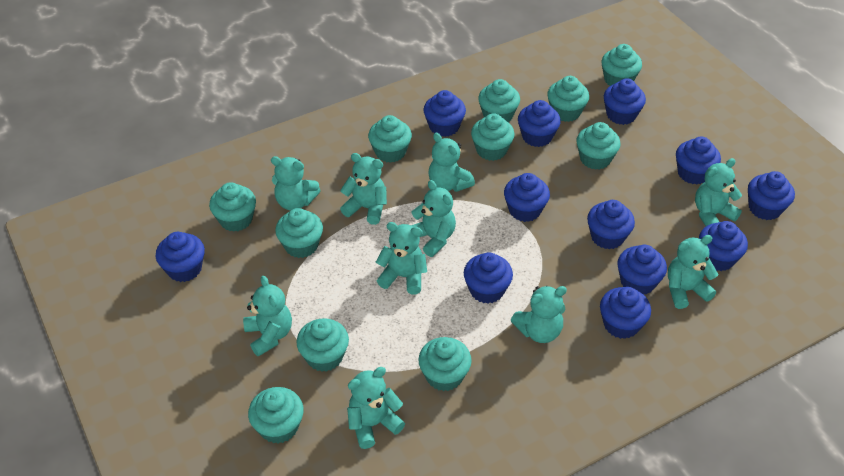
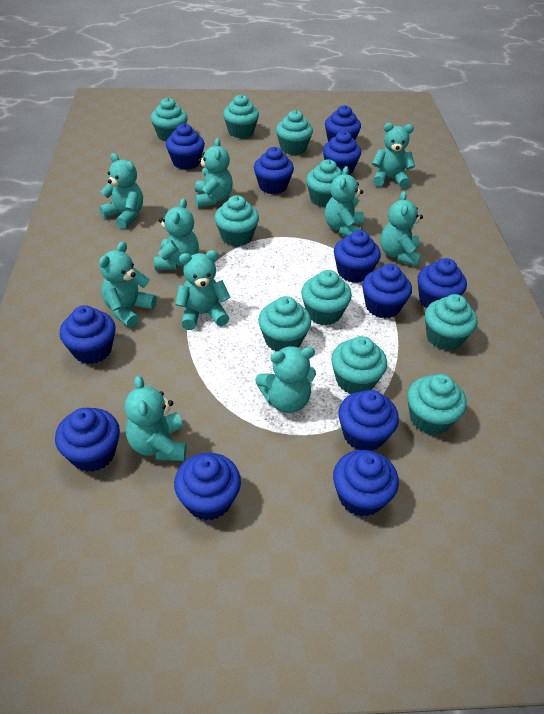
turquoise cupcake: 11 -> 10

